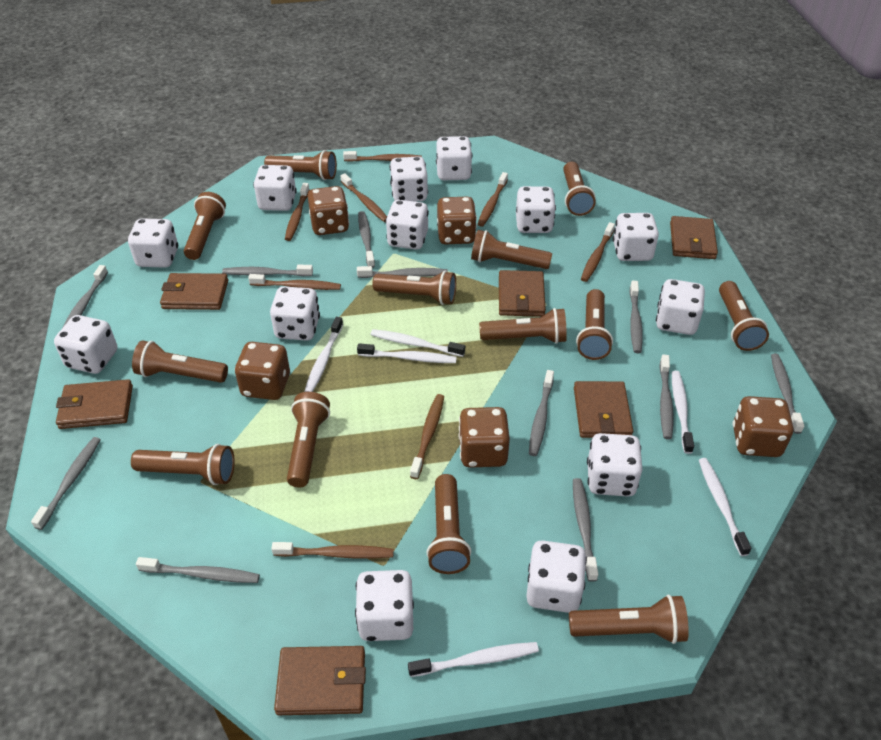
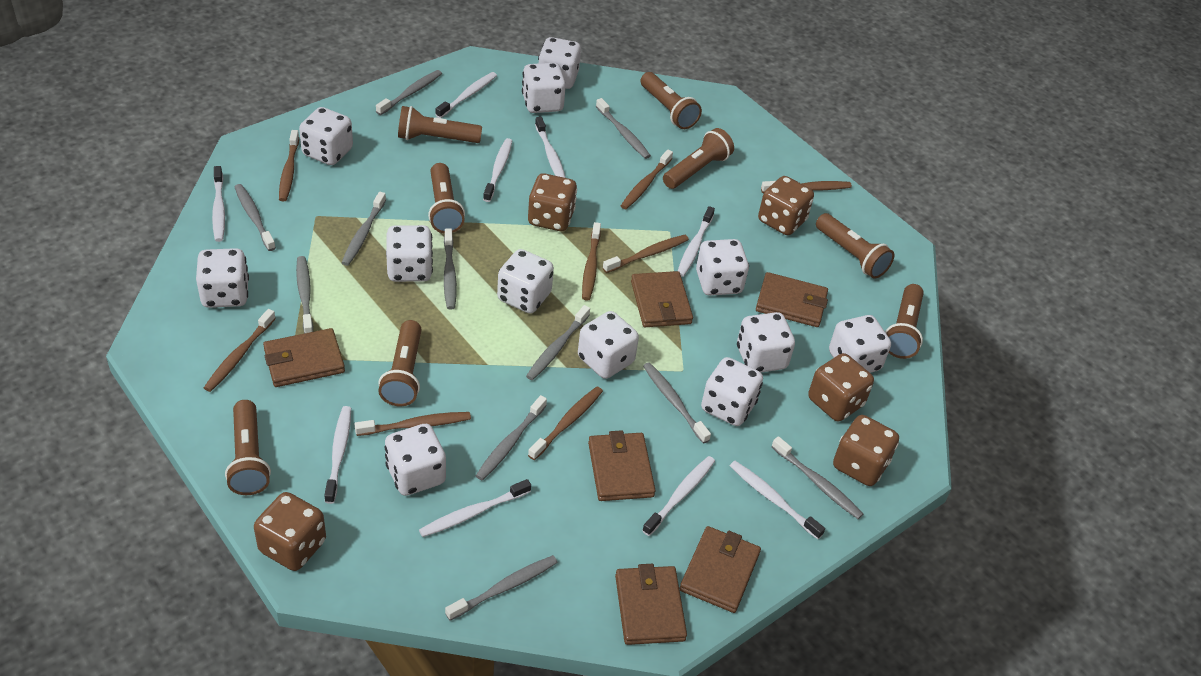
brown flashlight: 13 -> 8
white dice: 13 -> 12
white toothbrush: 6 -> 9

